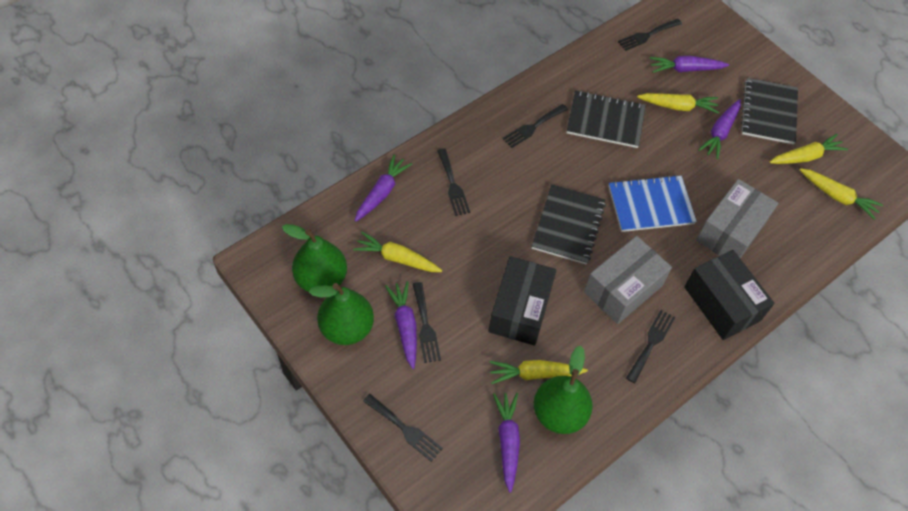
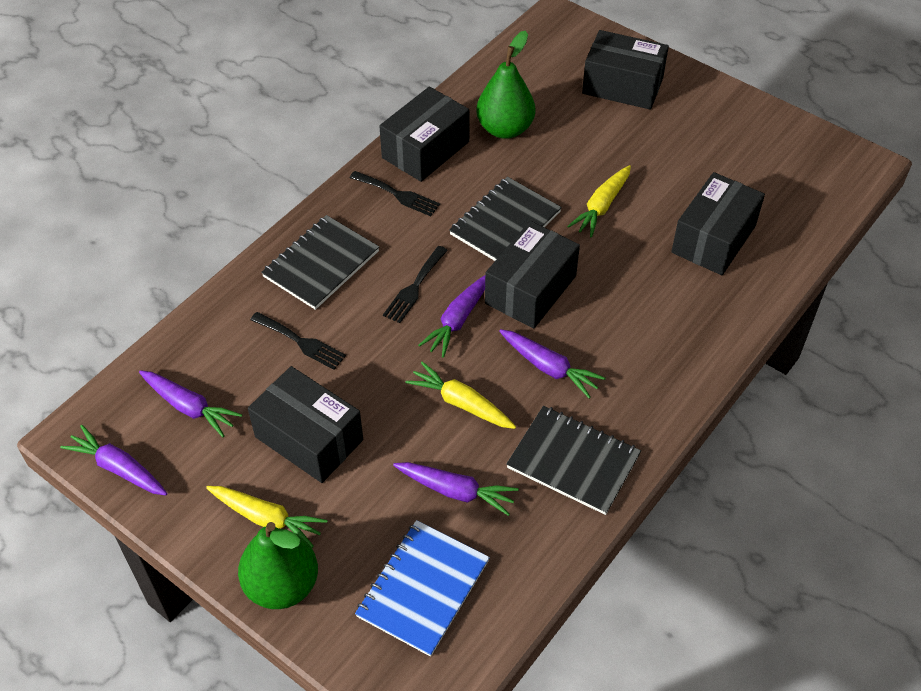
black box: 2 -> 5
black fork: 6 -> 3
green pear: 3 -> 2
grey box: 2 -> 0
yellow carrot: 5 -> 3

